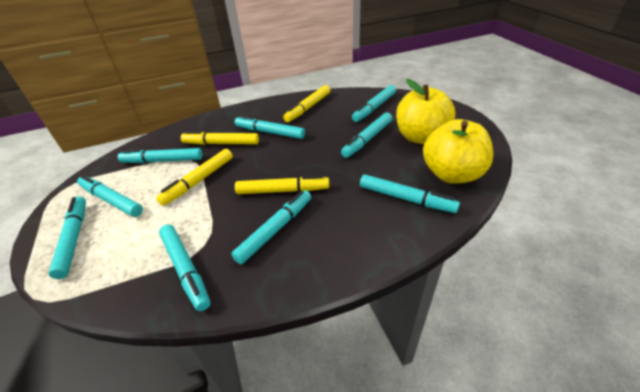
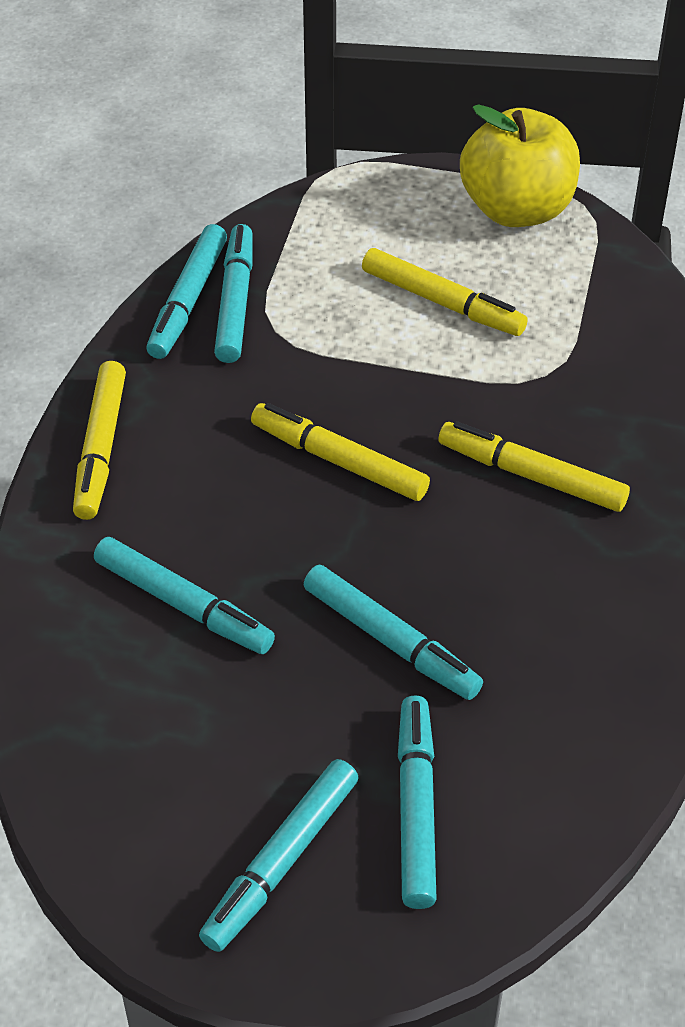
turquoise marker: 9 -> 6
yellow apple: 2 -> 1

